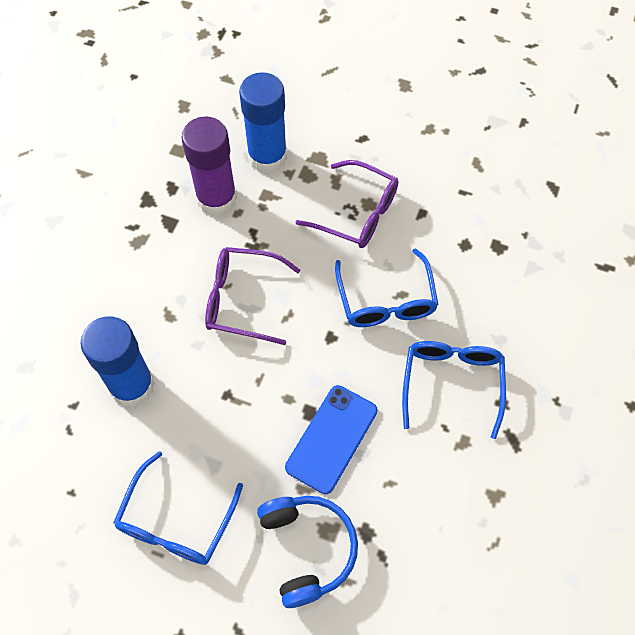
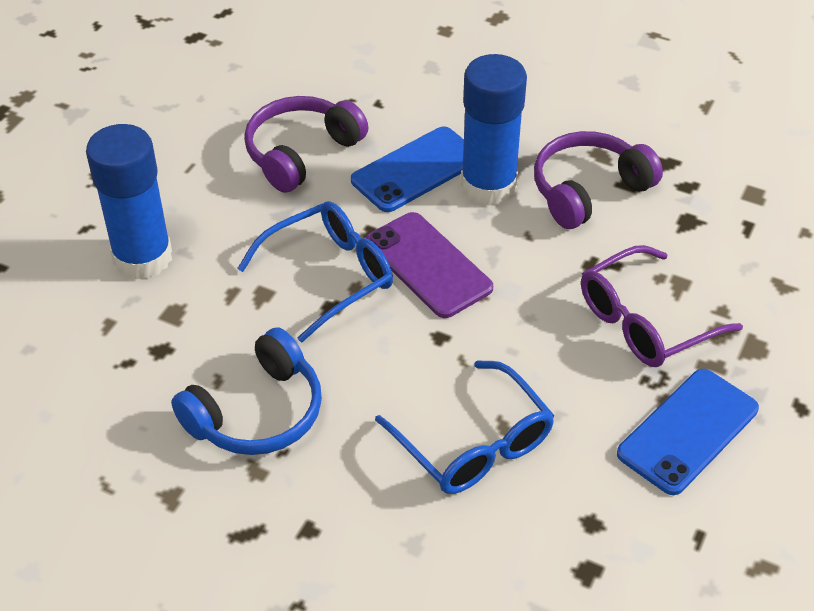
blue glasses: 3 -> 2
blue phone: 1 -> 2
purple glasses: 2 -> 1
purple glue stick: 1 -> 0
purple headphones: 0 -> 2
purple phone: 0 -> 1

